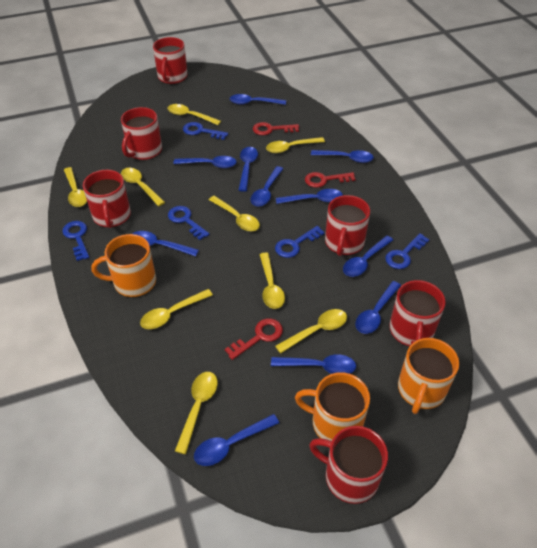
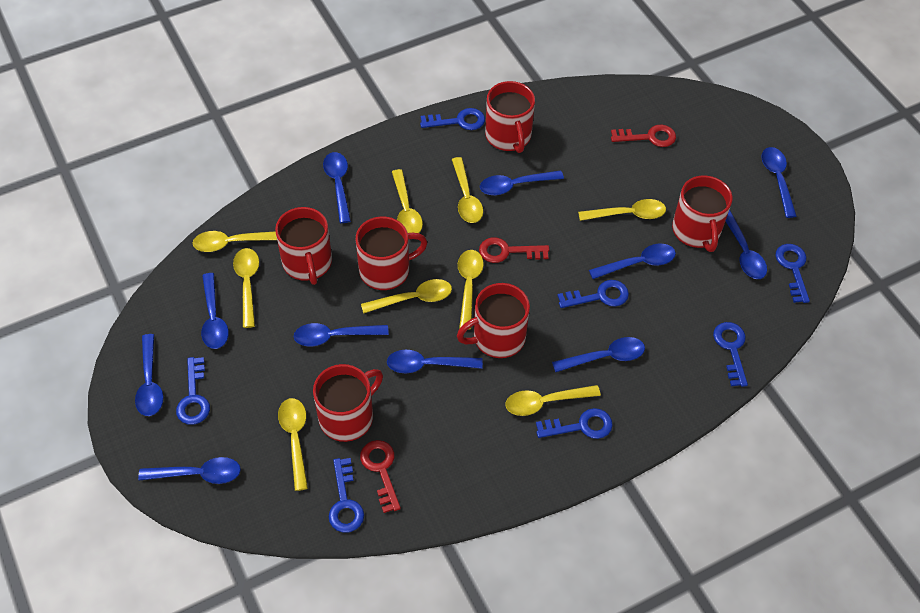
blue key: 5 -> 7
orange mug: 3 -> 0

